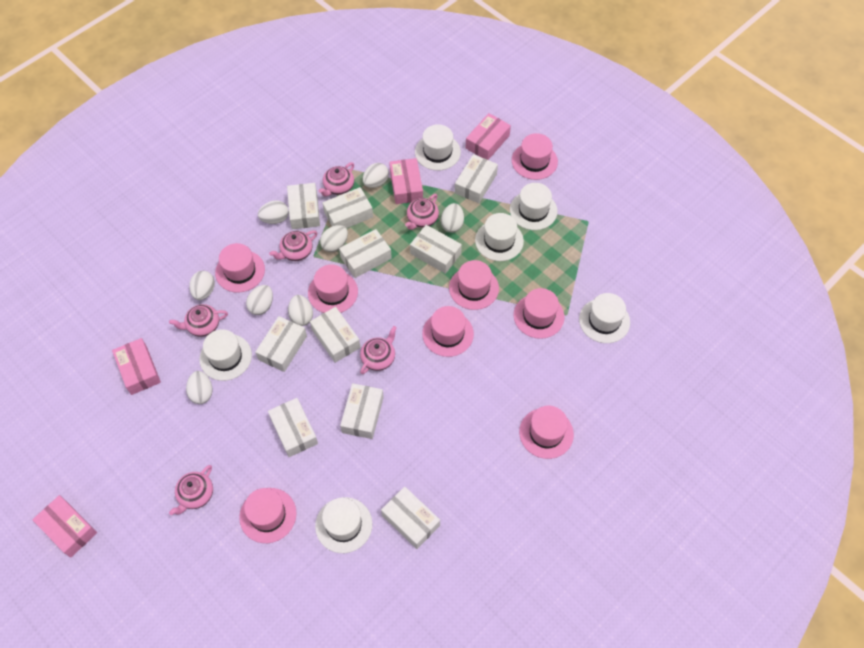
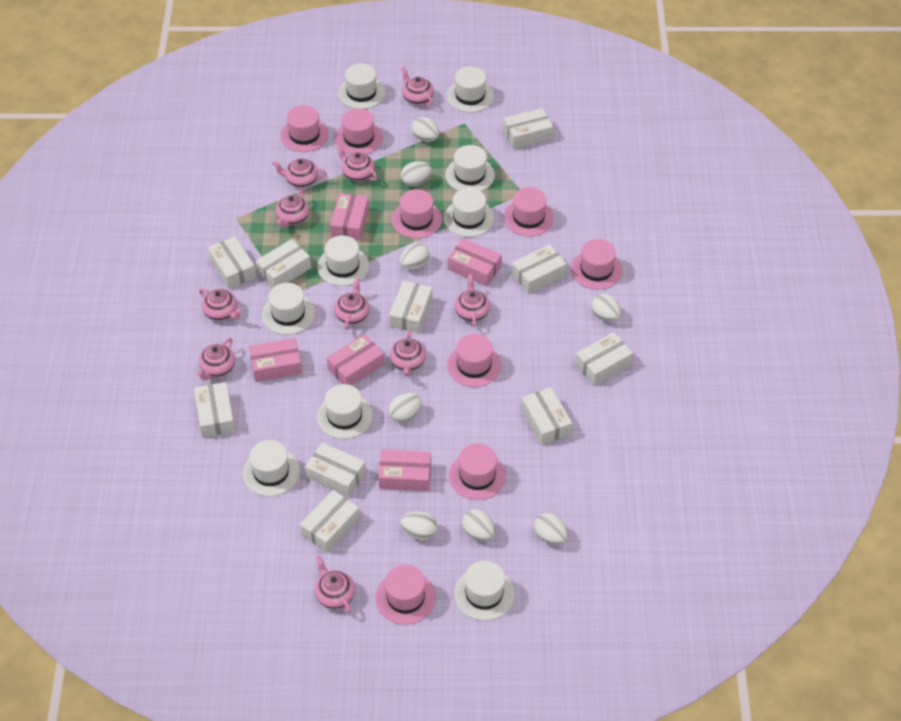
pink box: 4 -> 5
pink teapot: 6 -> 10
white hat: 6 -> 9

